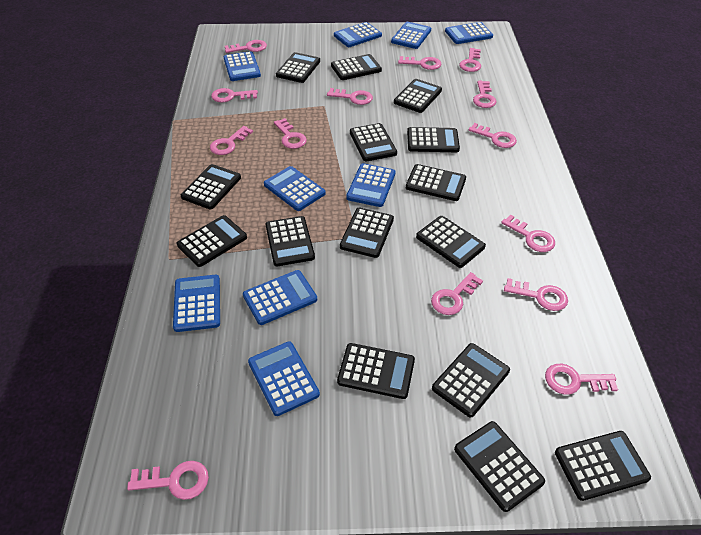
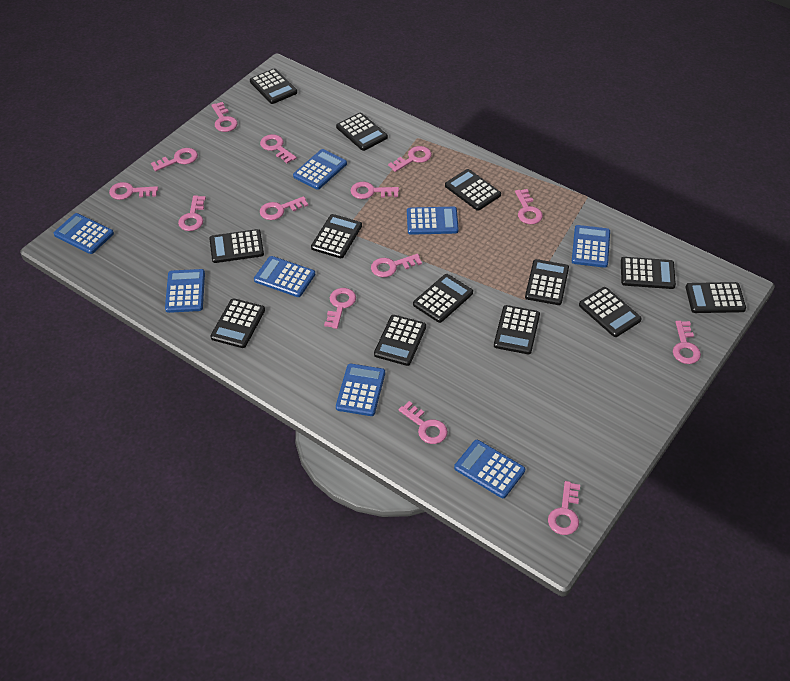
black calculator: 15 -> 13
blue calculator: 9 -> 8

